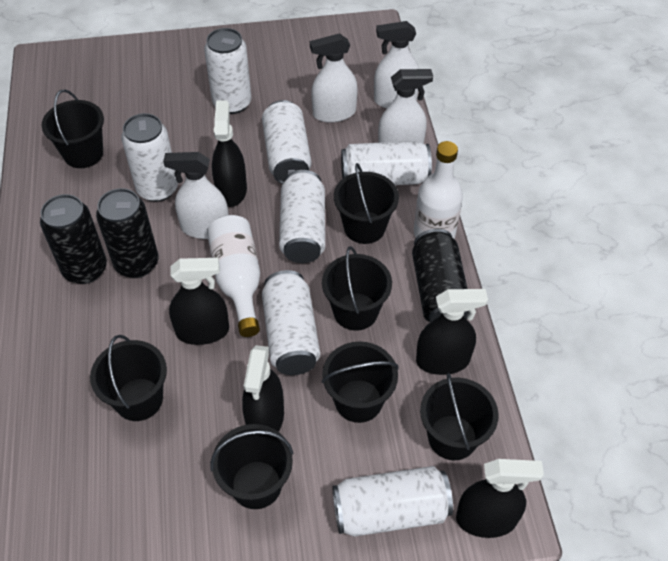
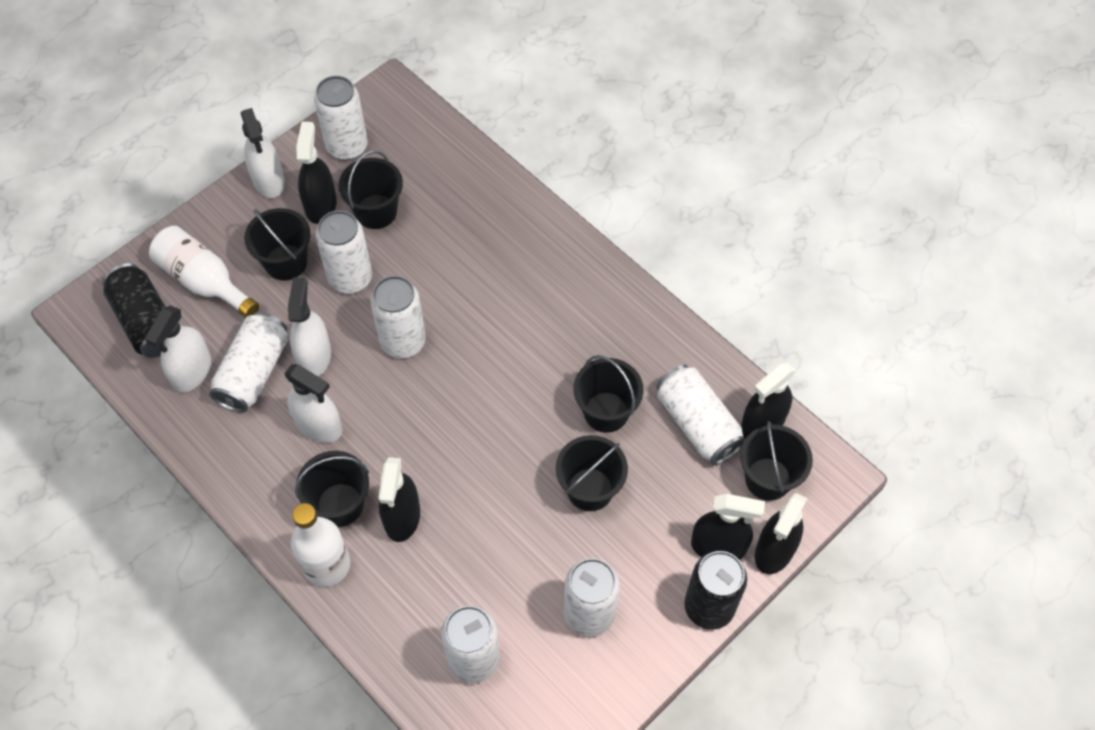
black bucket: 7 -> 6
black can: 3 -> 2

